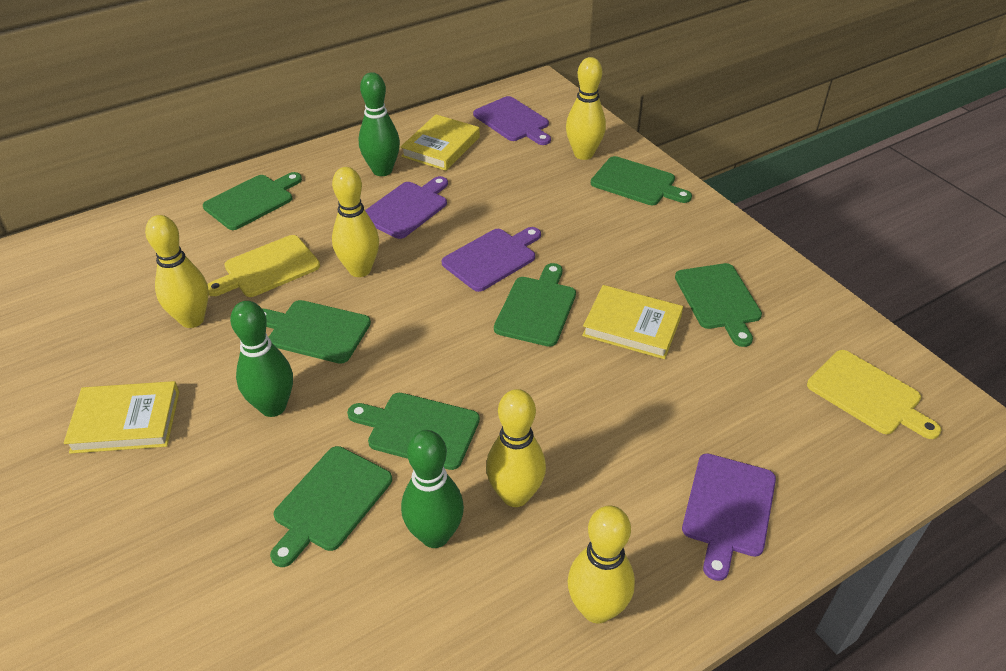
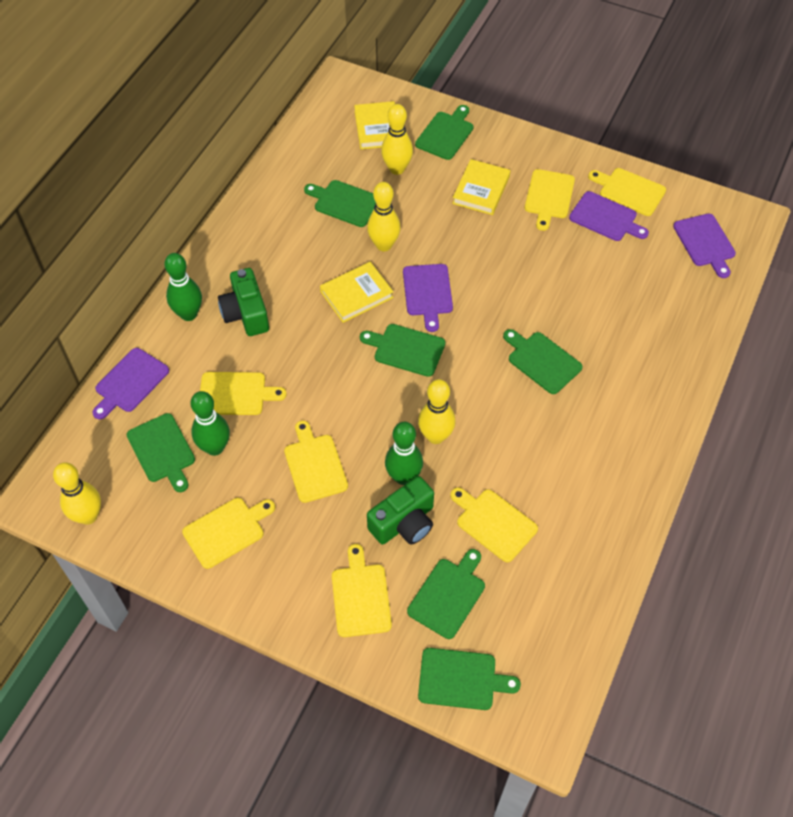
green camera: 0 -> 2
yellow bowling pin: 5 -> 4
yellow cutting board: 2 -> 7

